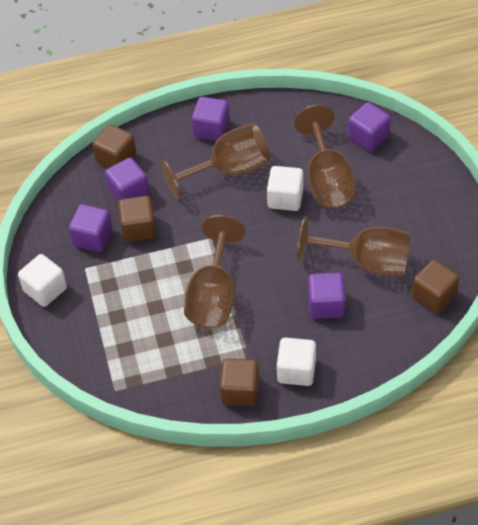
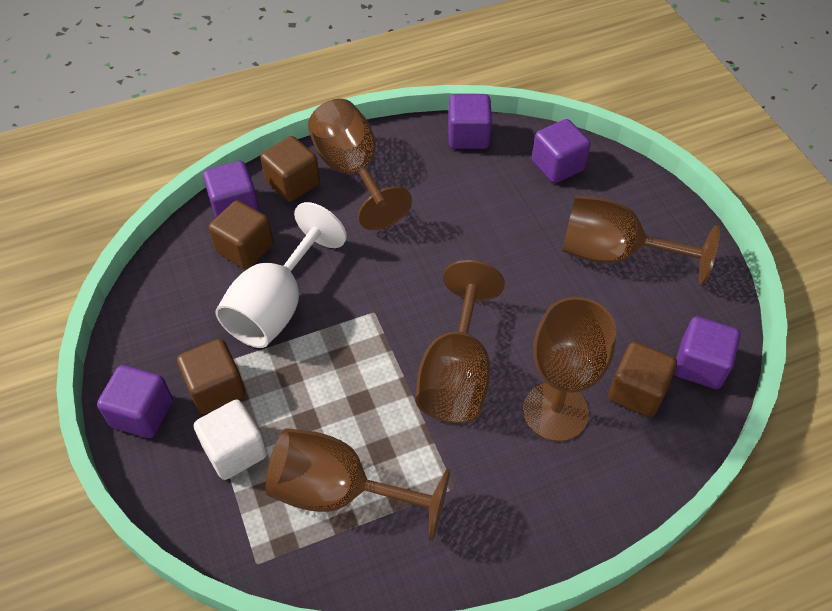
brown goblet: 4 -> 5
white cube: 3 -> 1
white goblet: 0 -> 1

